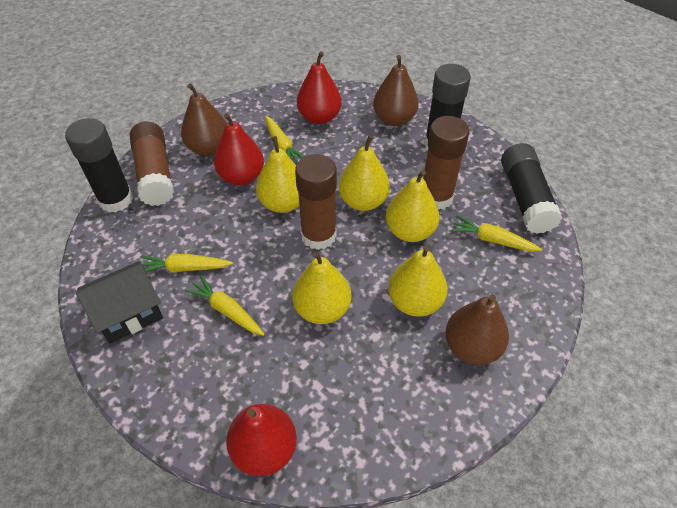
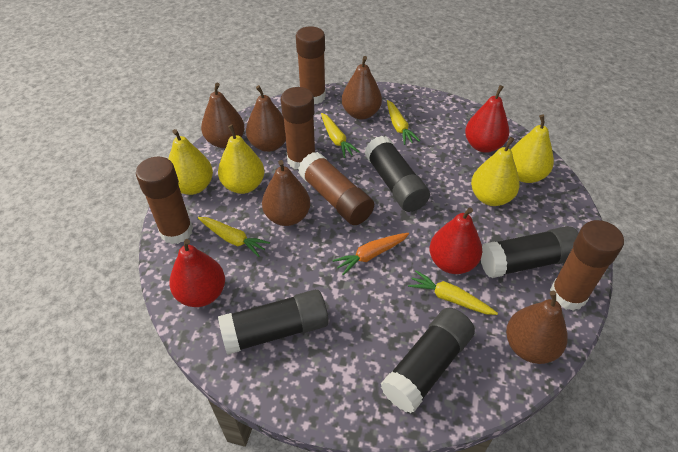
black glue stick: 3 -> 4
black house: 1 -> 0
brown glue stick: 3 -> 5
brown pear: 3 -> 5
orange carrot: 0 -> 1
yellow pear: 5 -> 4

